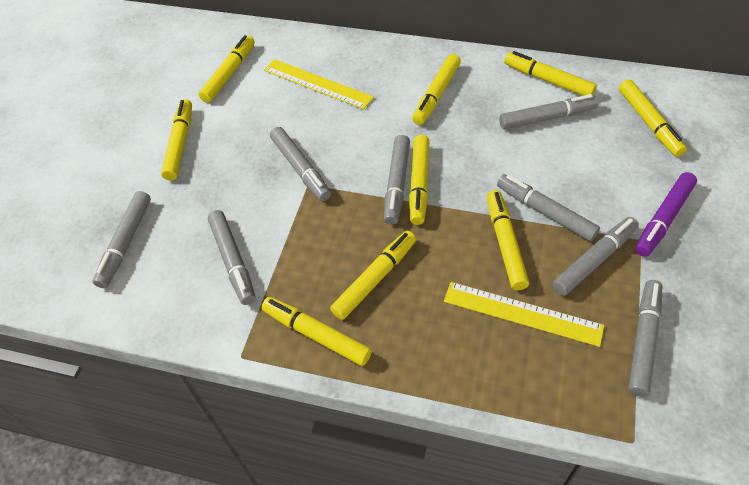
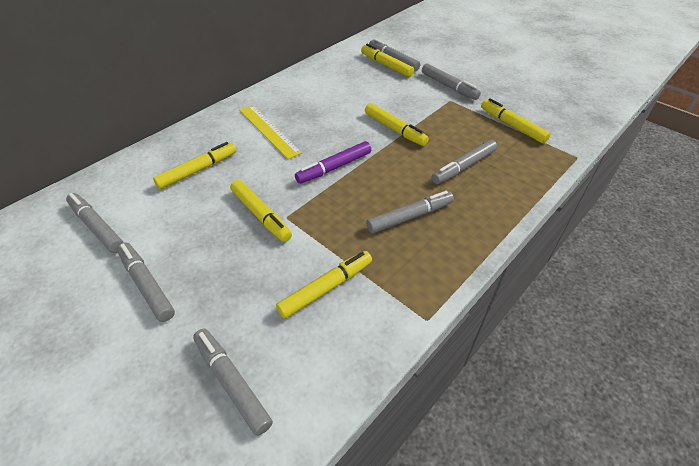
grey marker: 8 -> 7
yellow marker: 9 -> 6
yellow ruler: 2 -> 1

